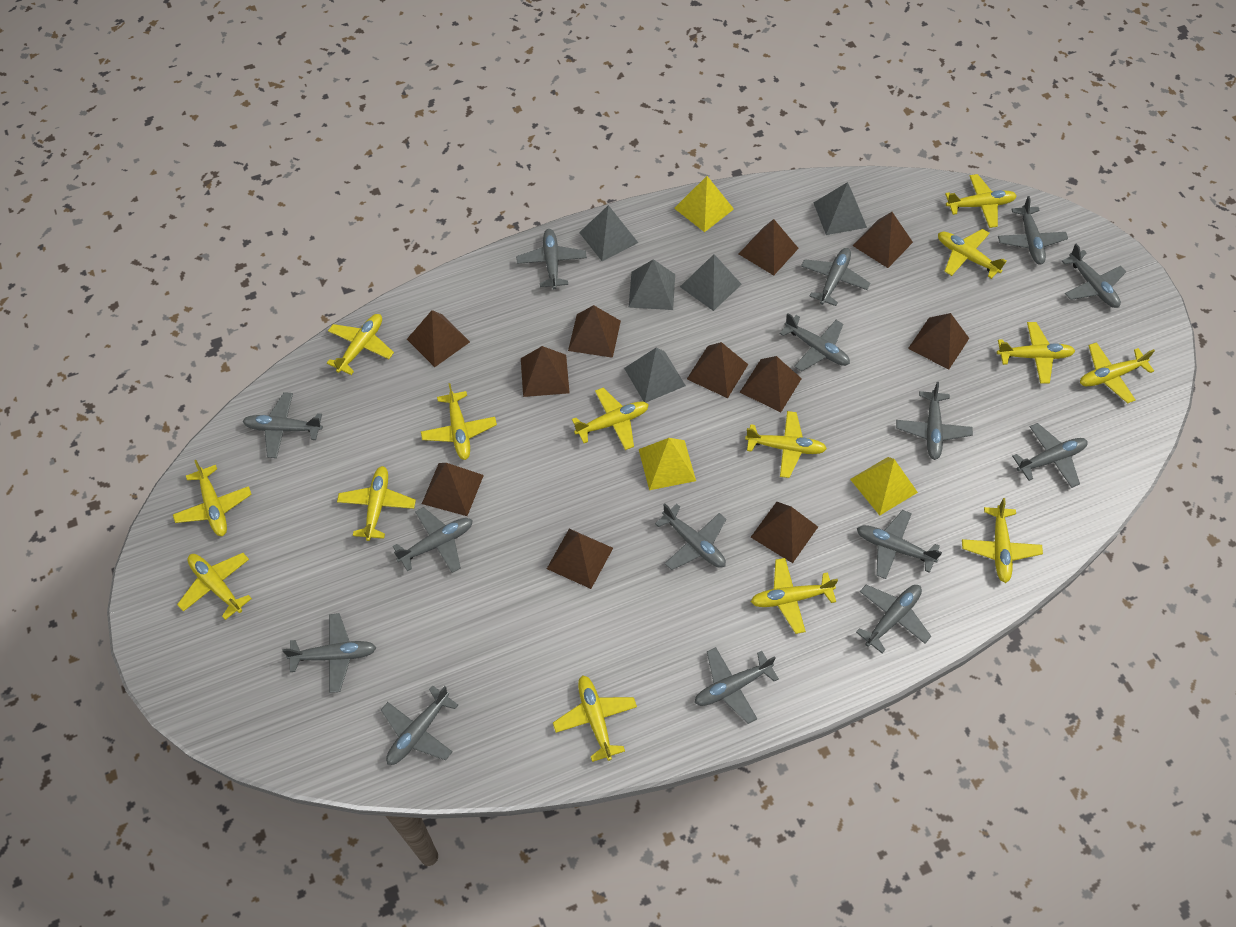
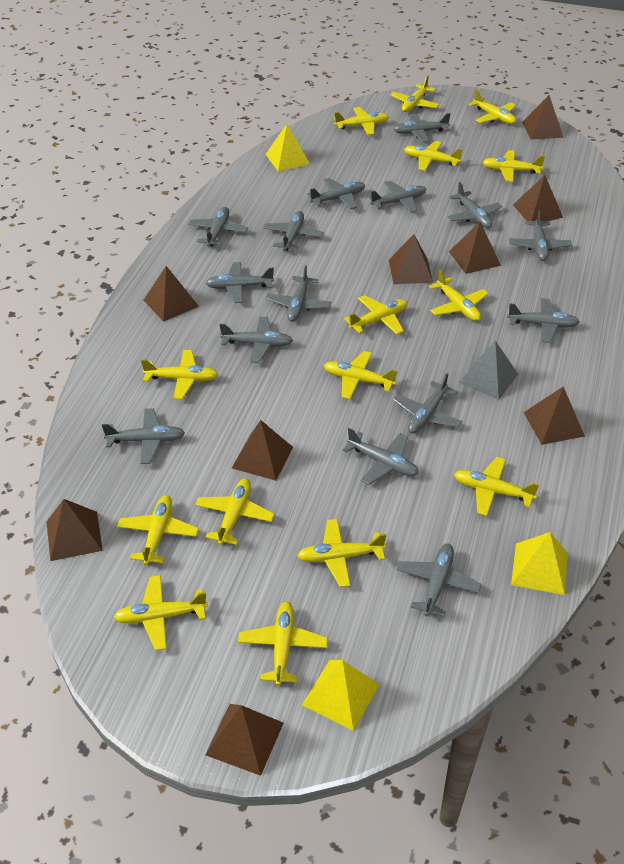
brown pyramid: 11 -> 9
grey pyramid: 5 -> 1
yellow plane: 14 -> 15

